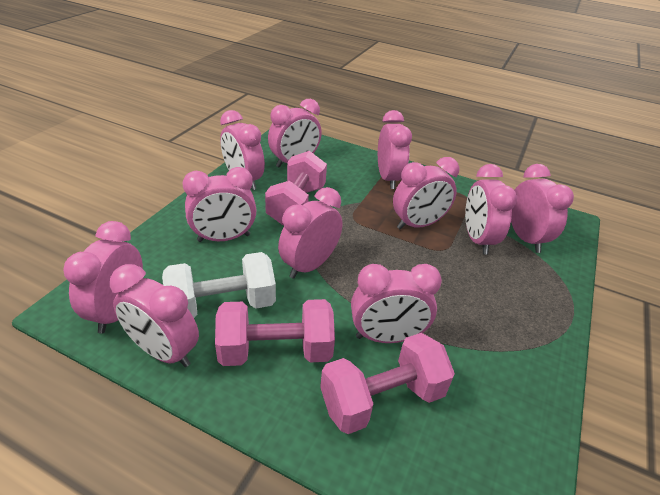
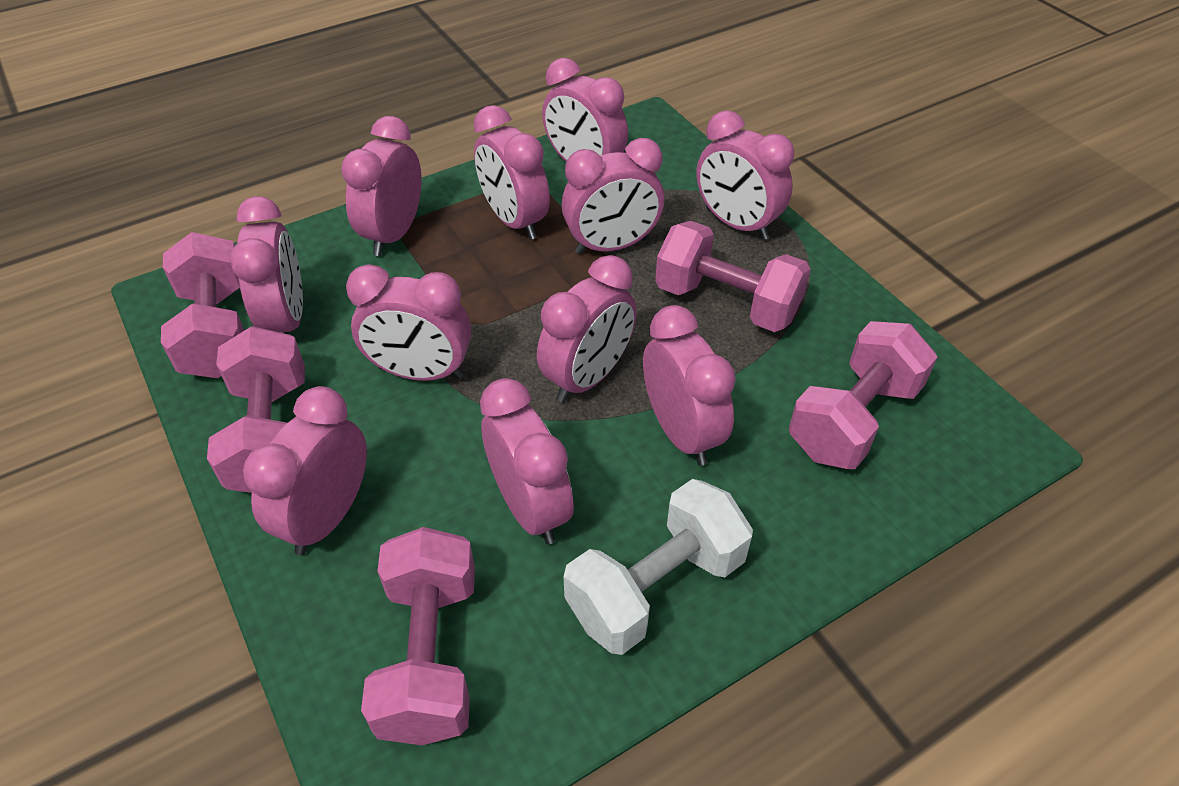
pink dumbbell: 3 -> 5

